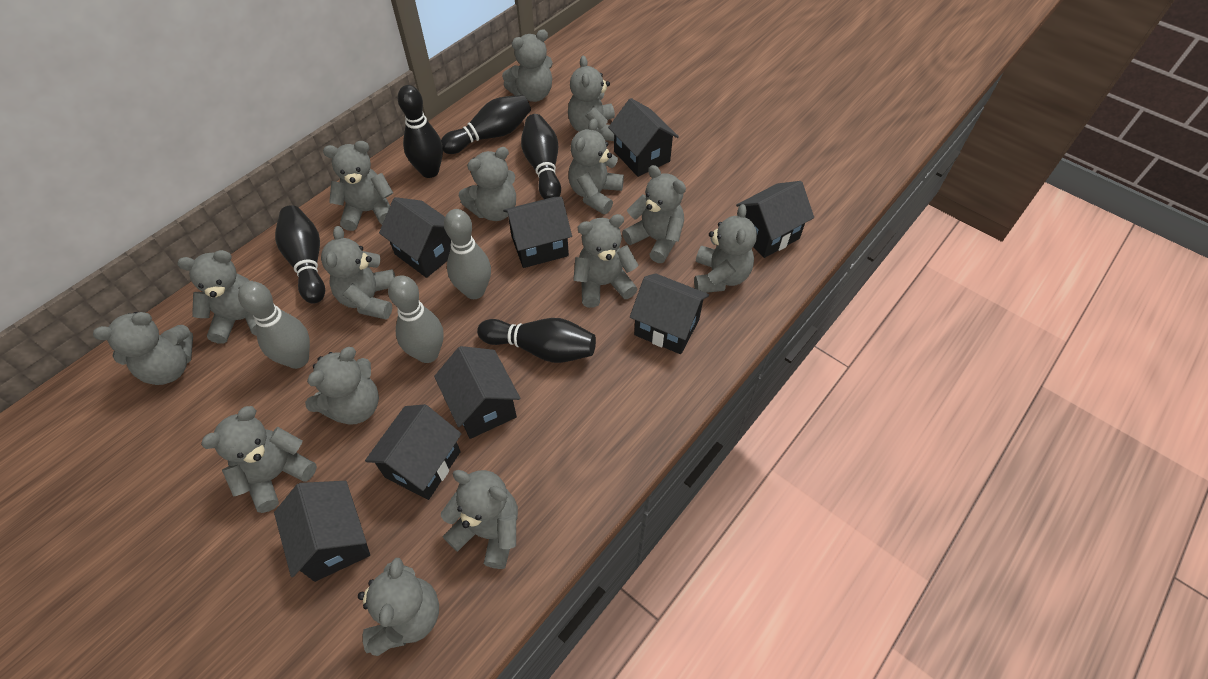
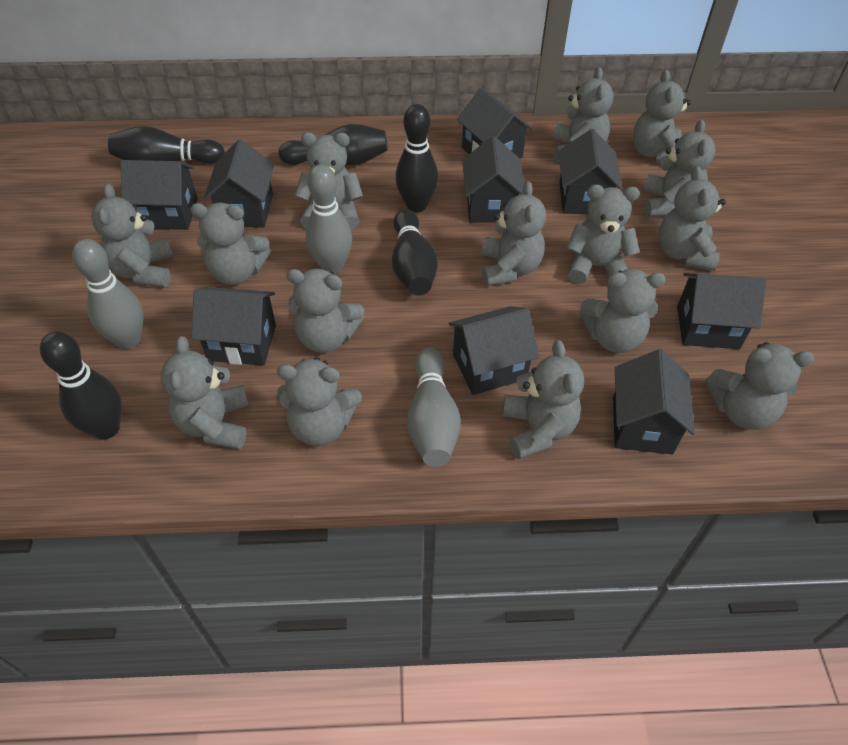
black house: 8 -> 9

